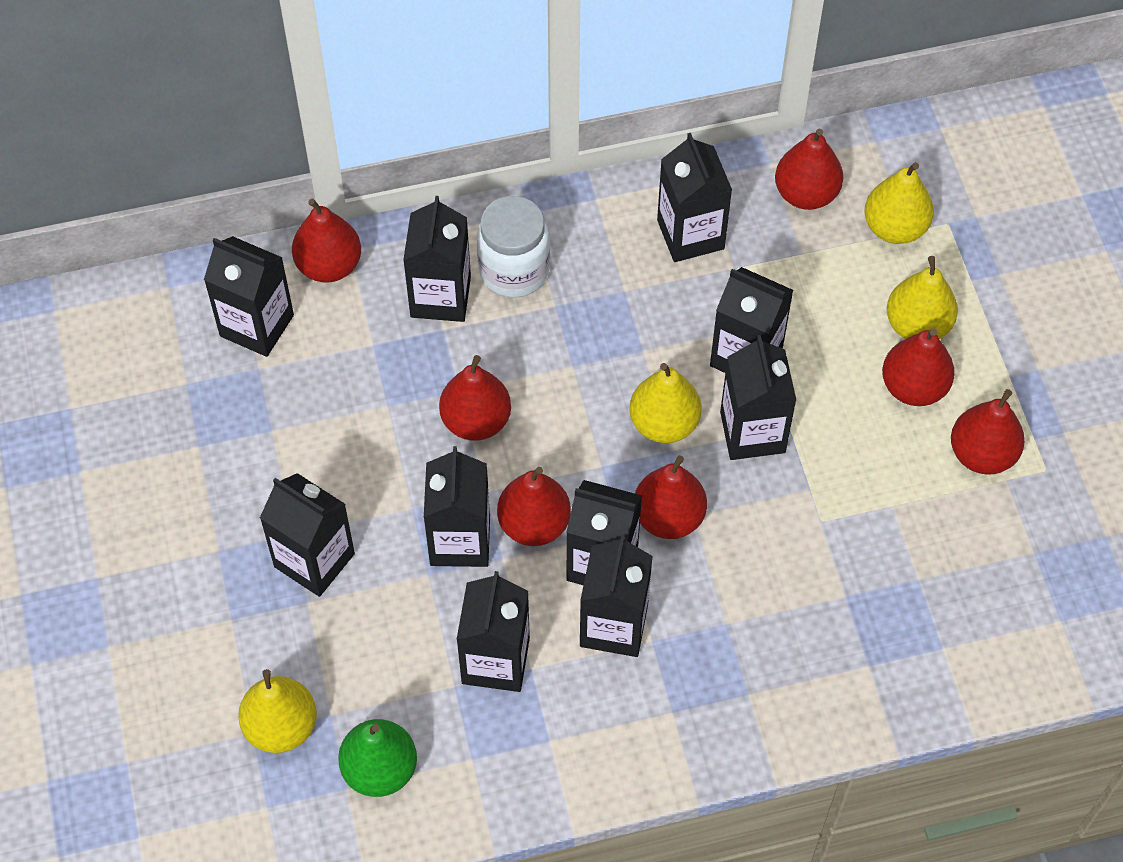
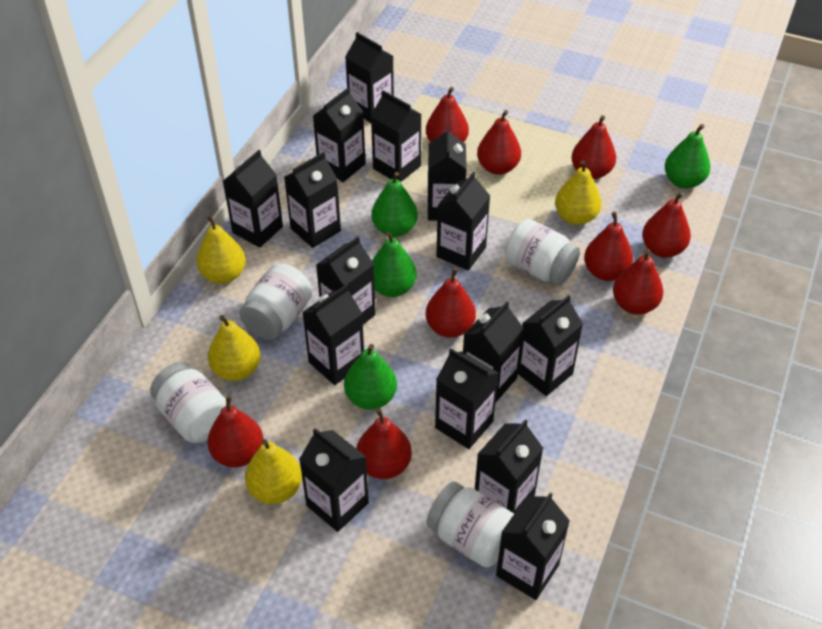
black carton: 10 -> 15
green pear: 1 -> 4
red pear: 7 -> 9
white jar: 1 -> 4

